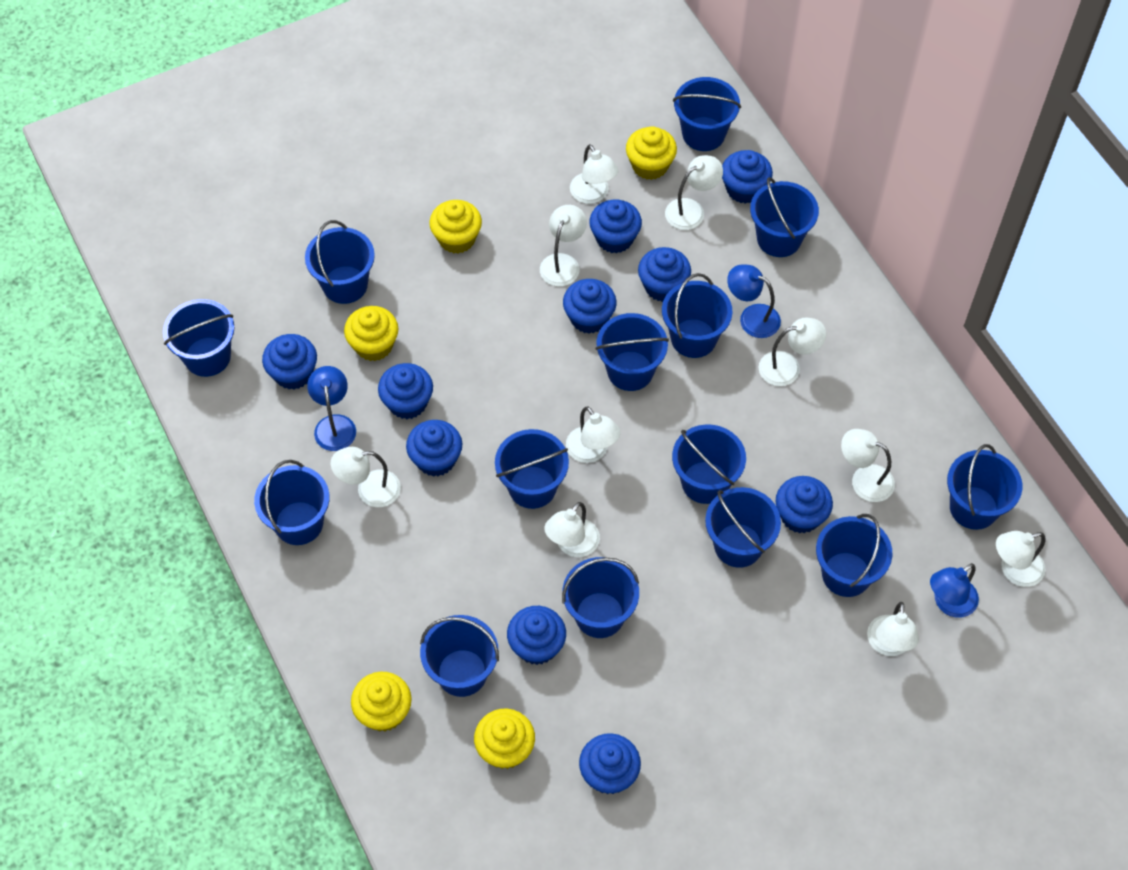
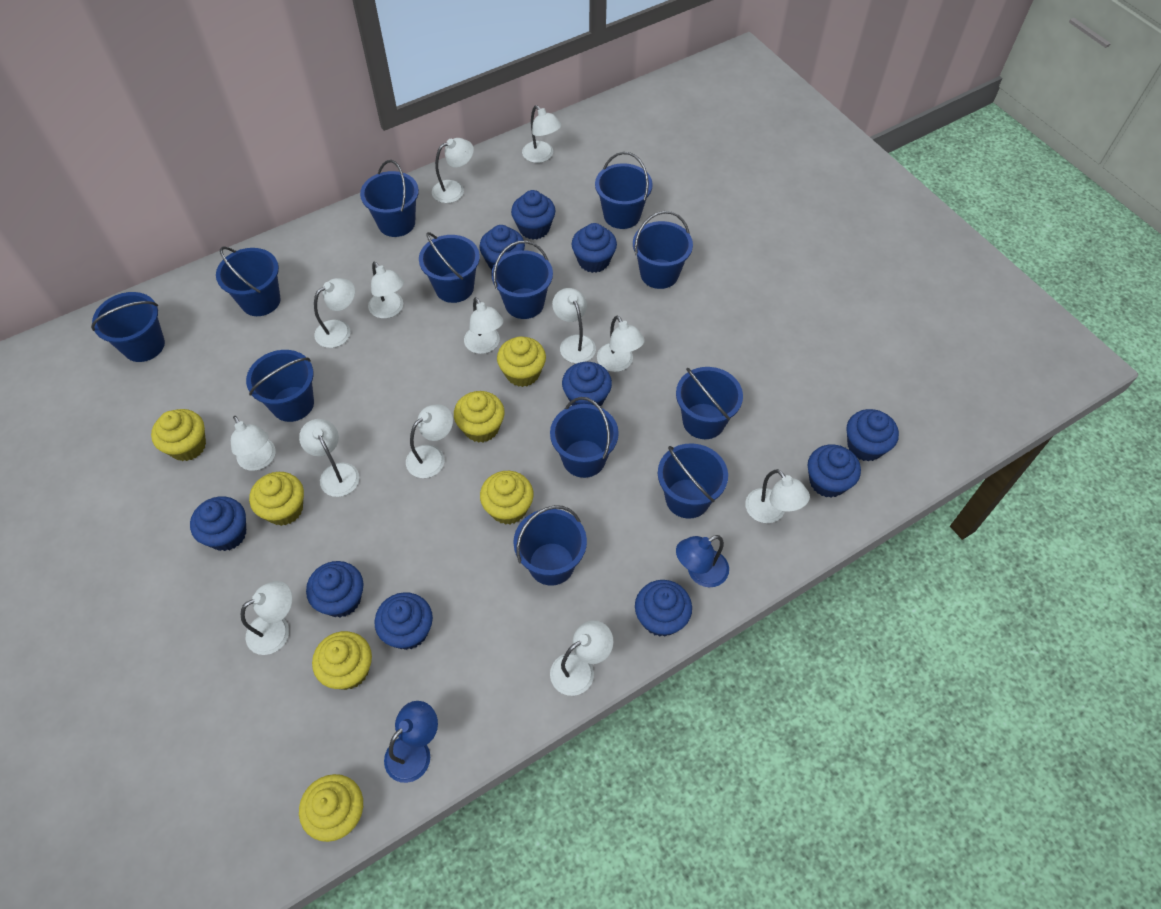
blue bucket: 14 -> 12
blue lamp: 3 -> 2
white lamp: 10 -> 13
yellow cupcake: 5 -> 7

